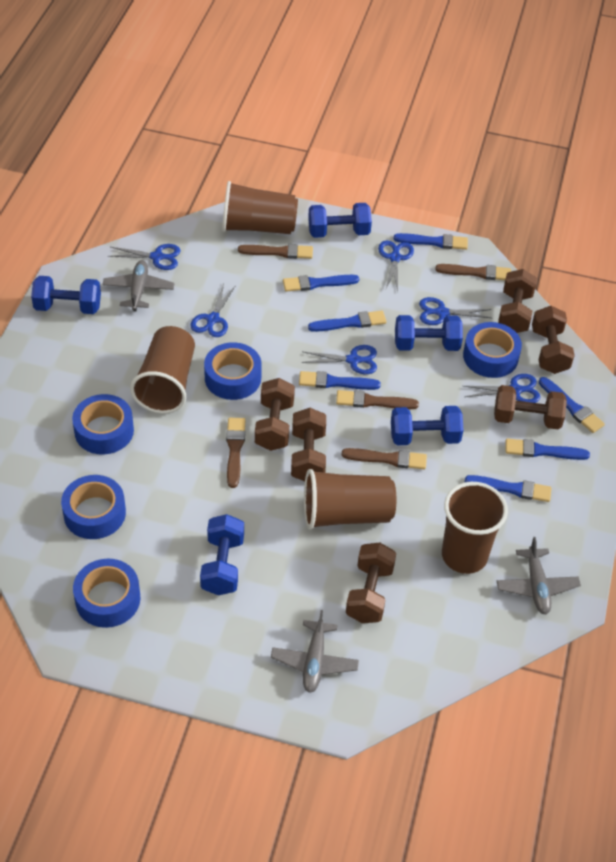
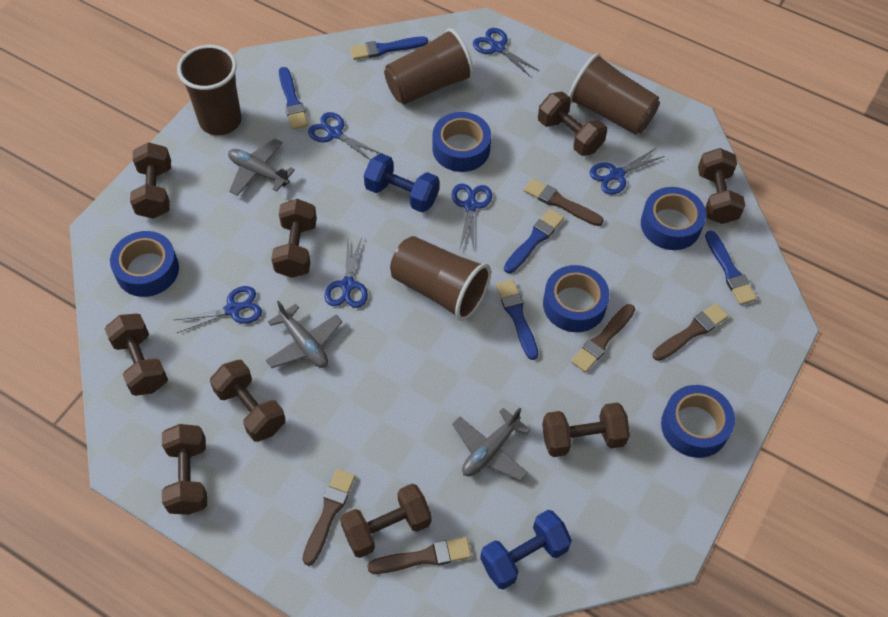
blue brush: 7 -> 5
blue dumbbell: 5 -> 2
brown dumbbell: 6 -> 9

